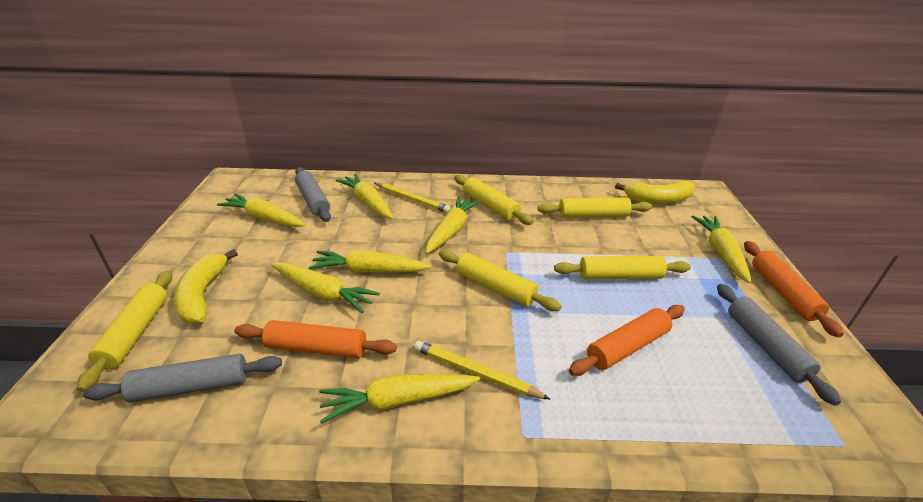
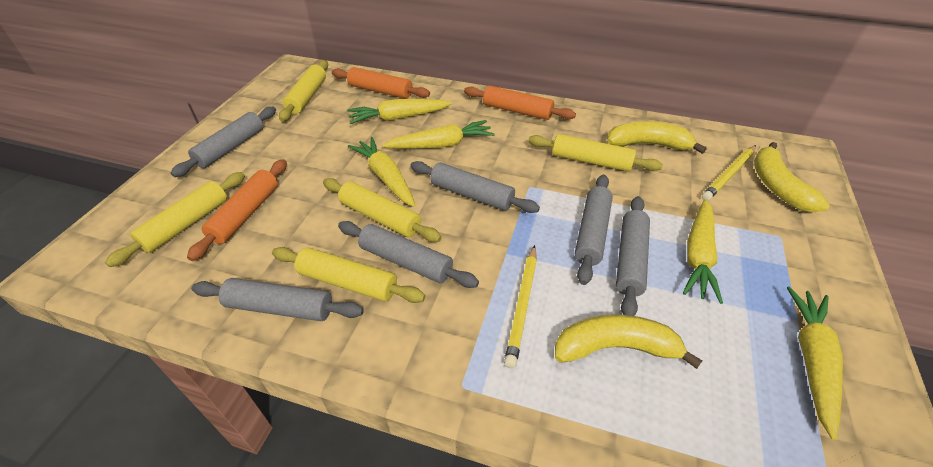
grey rolling pin: 3 -> 6
yellow banana: 2 -> 3
yellow carrot: 7 -> 5

